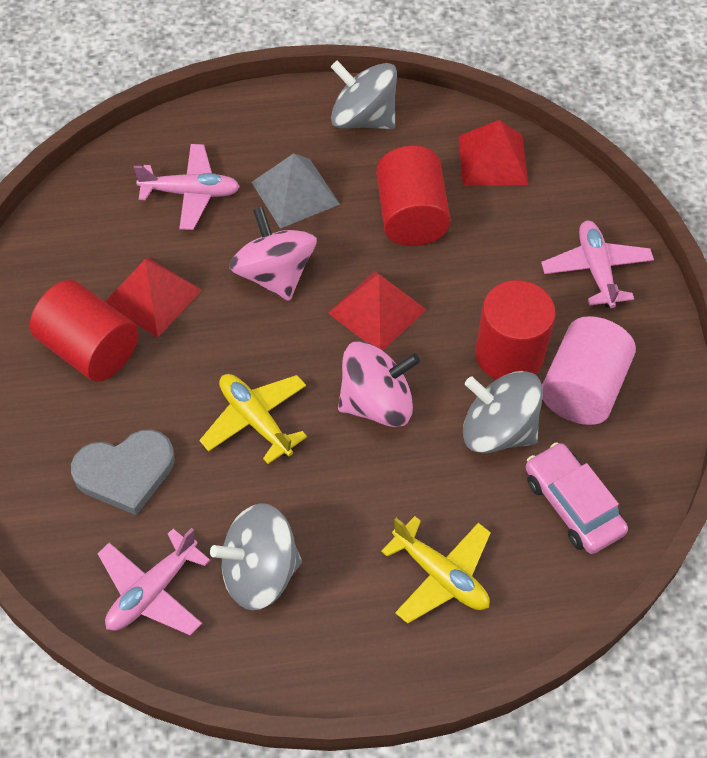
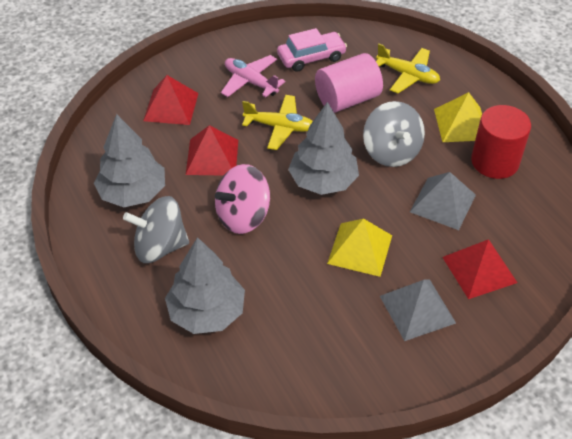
grey heart: 1 -> 0
grey pyramid: 1 -> 2
grey spinning top: 3 -> 2
grey tree: 0 -> 3
pink plane: 3 -> 1
pink spinning top: 2 -> 1
red cylinder: 3 -> 1
yellow pyramid: 0 -> 2

